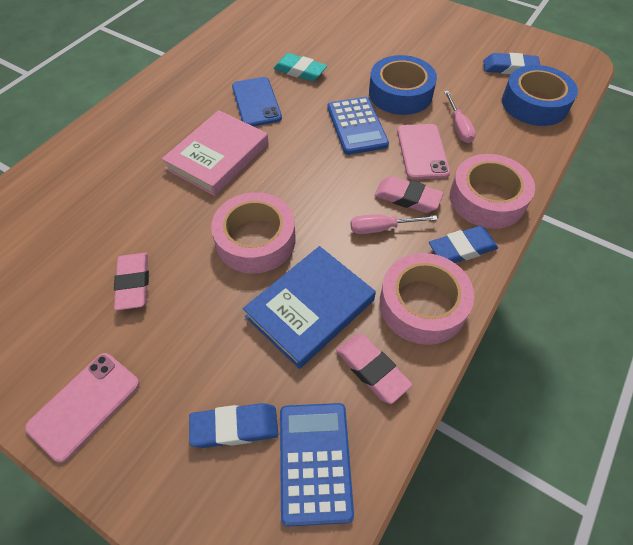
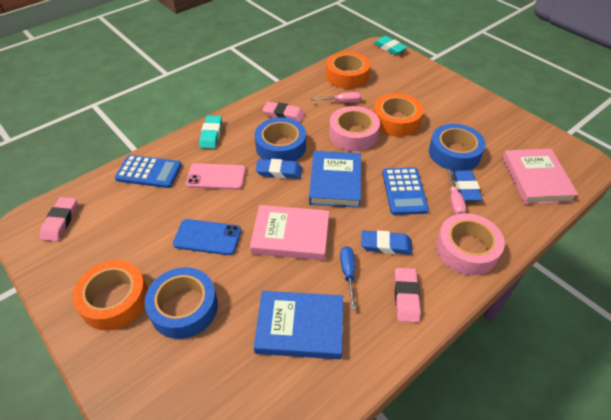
blue book: 1 -> 2
blue screwdriver: 0 -> 1
blue tape: 2 -> 3
orange tape: 0 -> 3
pink book: 1 -> 2
pink phone: 2 -> 1
pink tape: 3 -> 2
turquoise eraser: 1 -> 2

